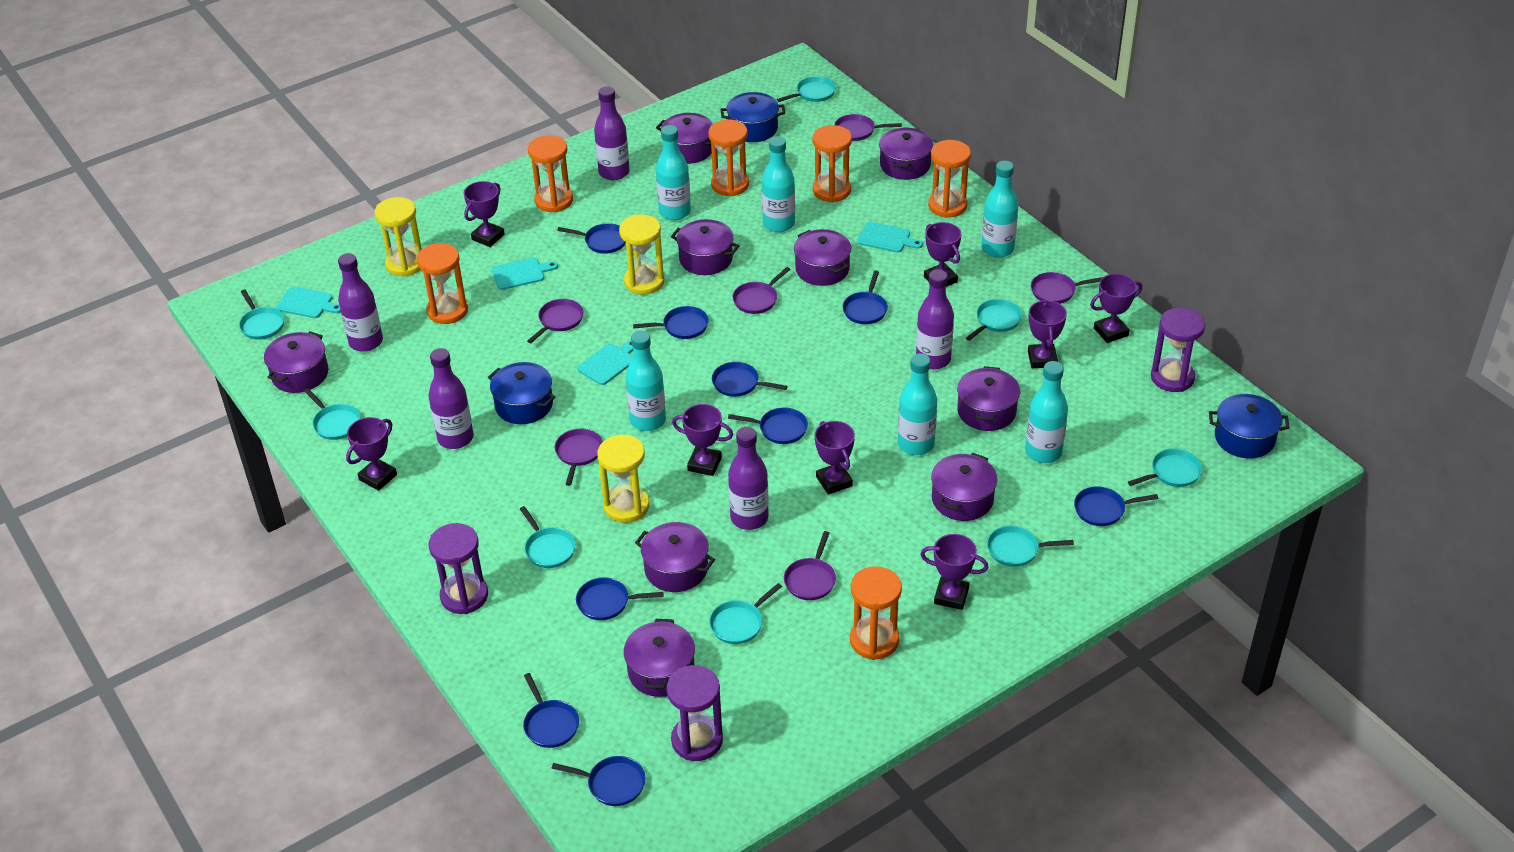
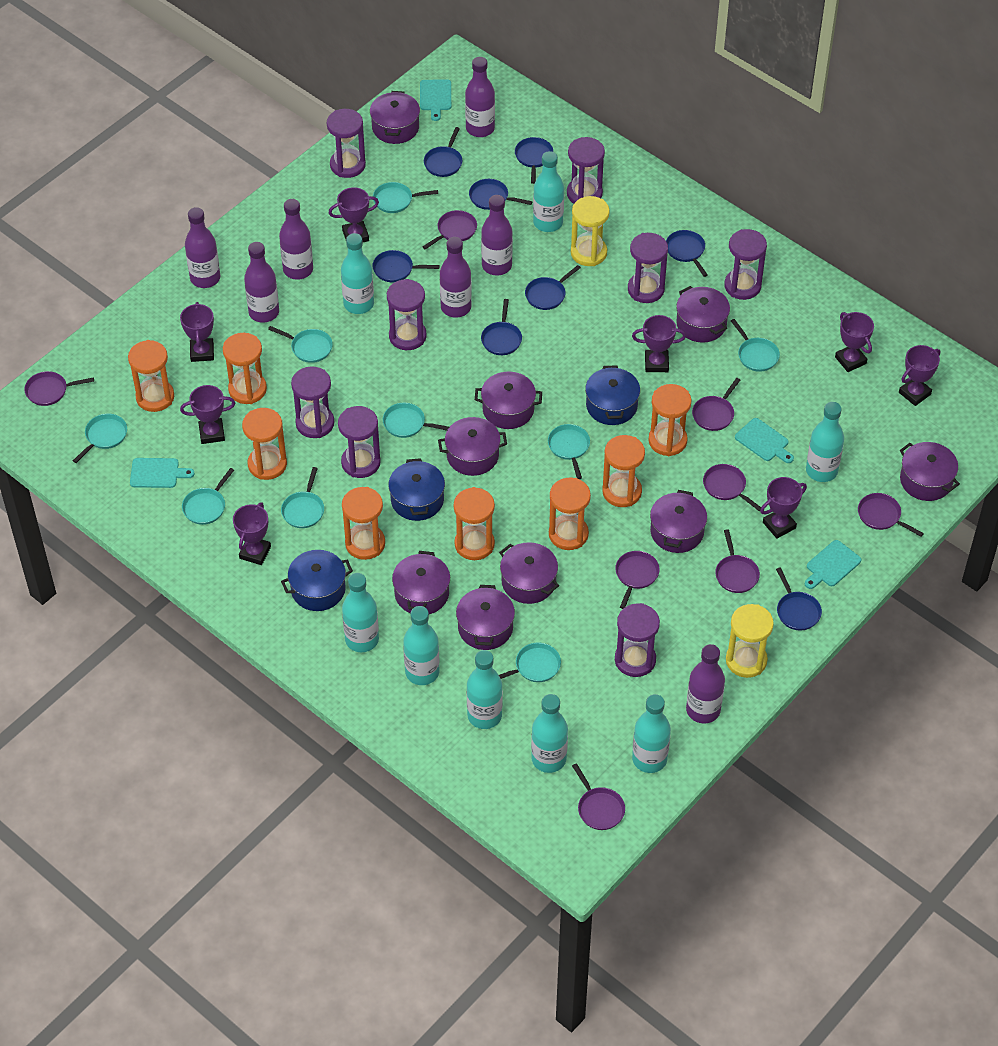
blue pan: 9 -> 8
orange hourglass: 6 -> 8
purple bottle: 5 -> 7
purple hourglass: 3 -> 8
purple pan: 6 -> 8
turquoise bottle: 6 -> 8
turquoise pan: 8 -> 9
yellow hourglass: 3 -> 2

